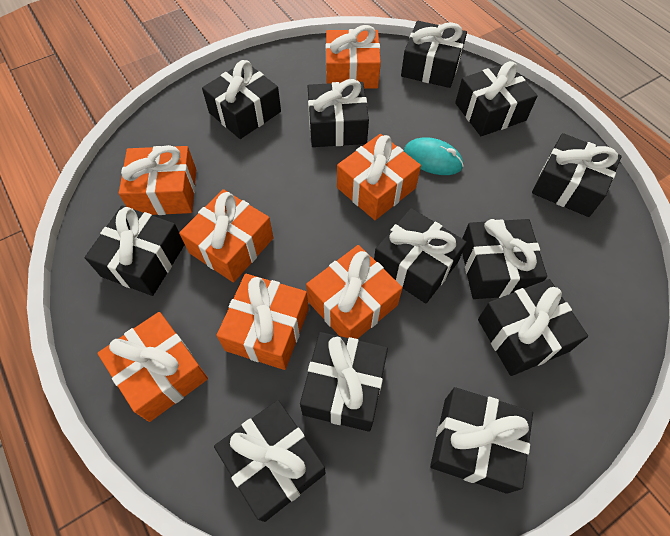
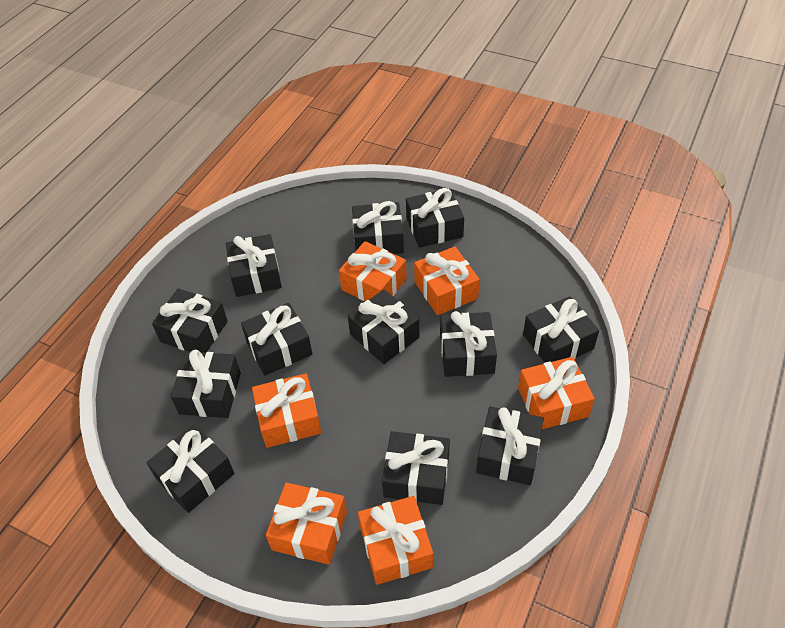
orange gift: 7 -> 6
turquoise mouse: 1 -> 0

